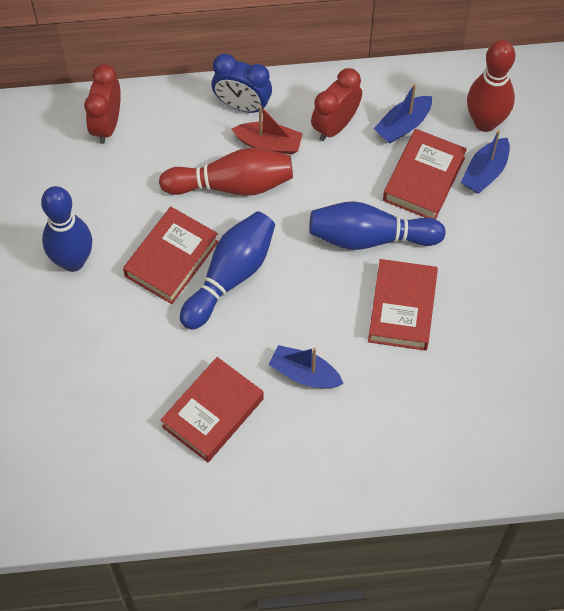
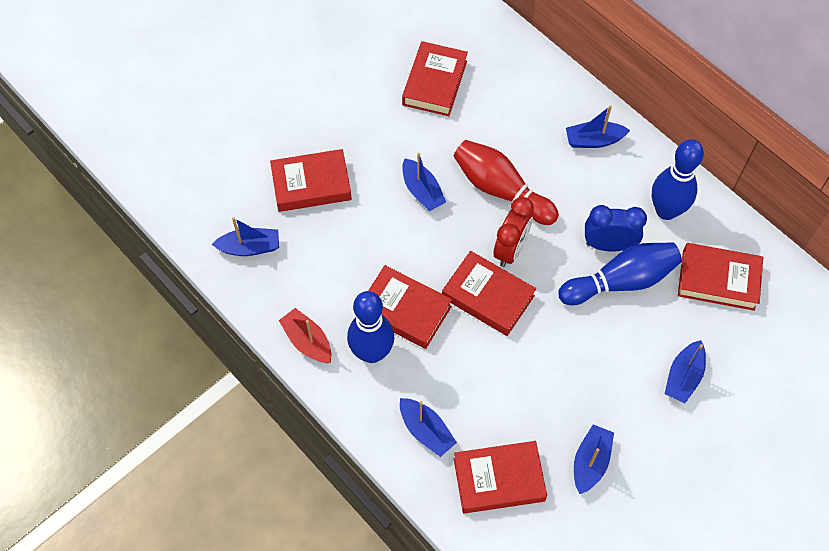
blue boat: 3 -> 6
red book: 4 -> 6
red bowling pin: 2 -> 1
red clock: 2 -> 1

